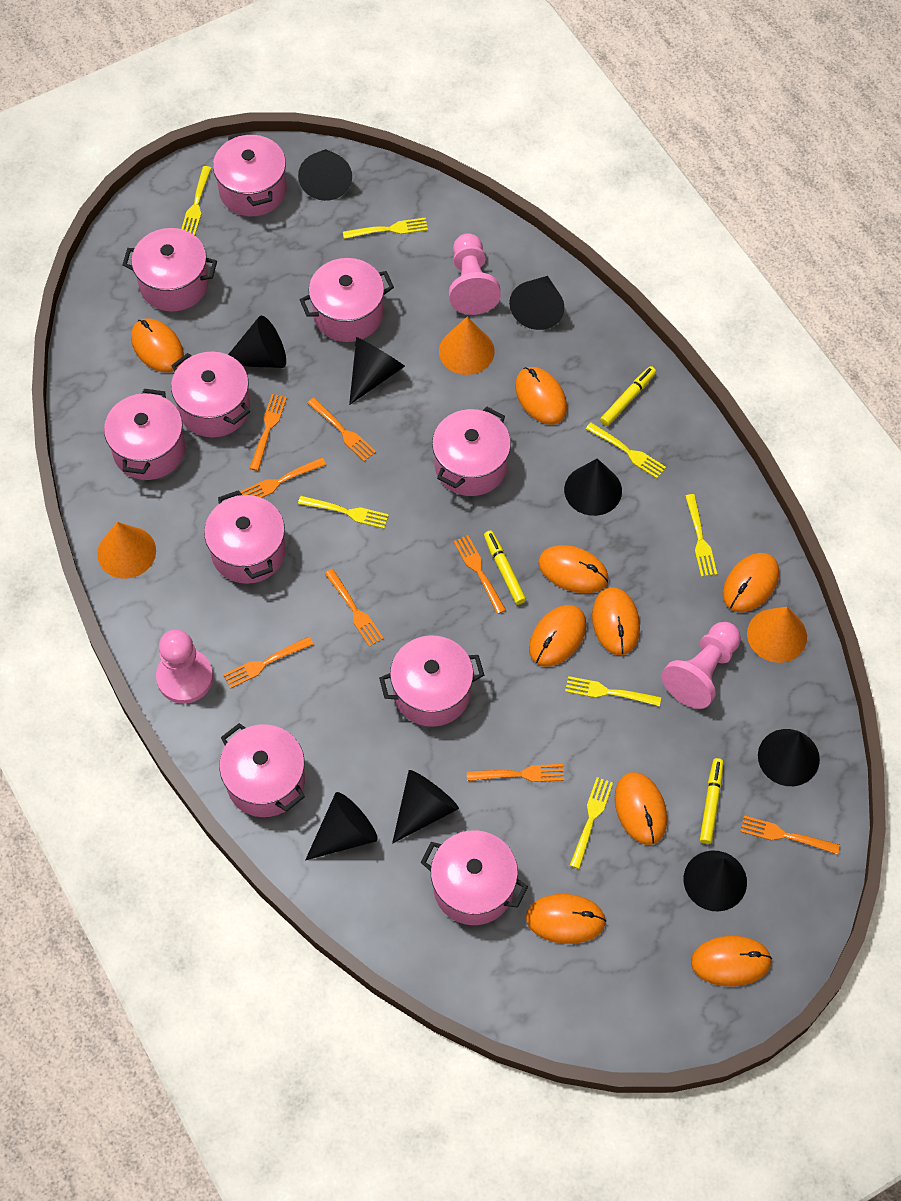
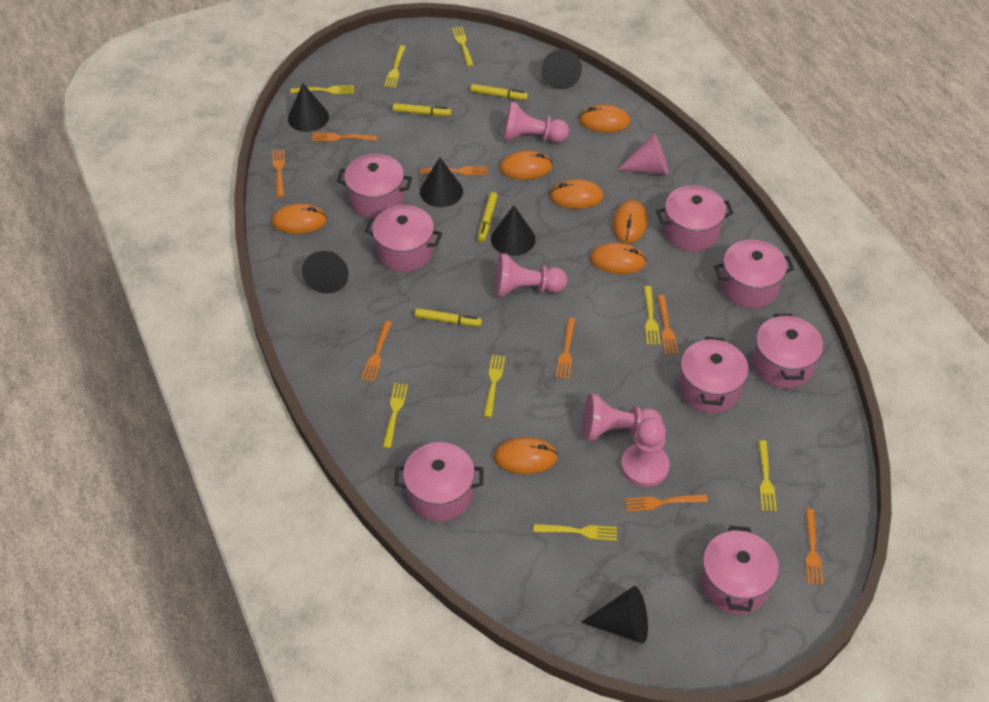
black cone: 9 -> 6
orange cone: 3 -> 0
orange mouse: 9 -> 7
pink cone: 0 -> 1
pink pawn: 3 -> 4
pink pot: 10 -> 8
yellow fork: 7 -> 8
yellow marker: 3 -> 4

